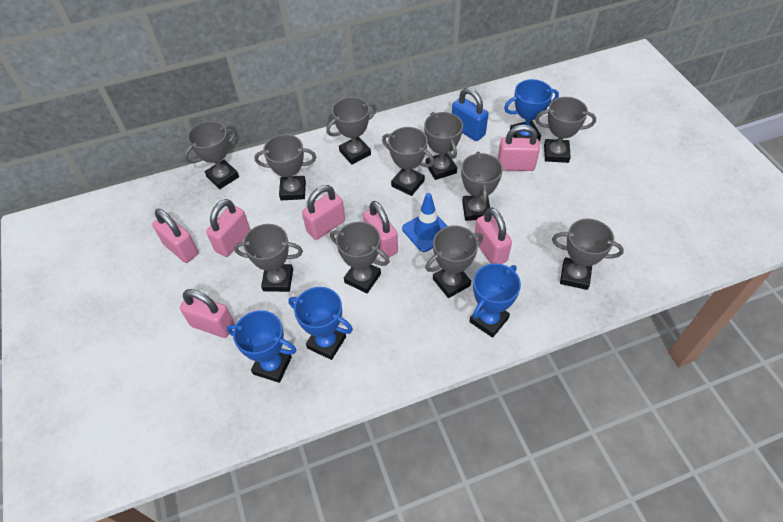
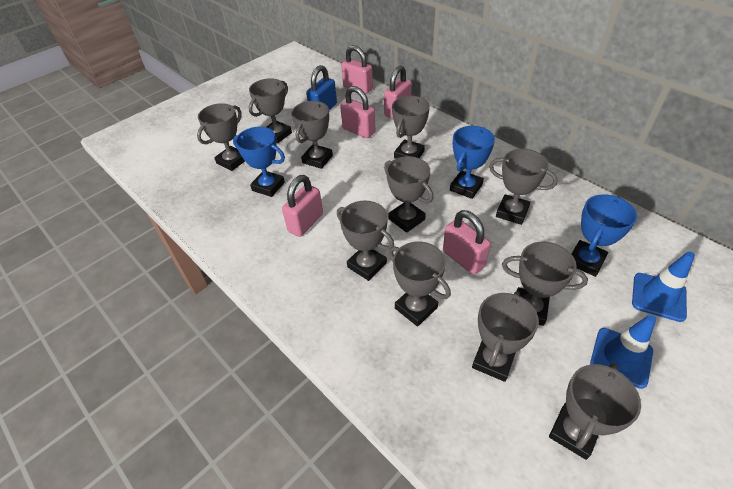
blue traffic cone: 1 -> 2
blue trophy: 4 -> 3
pink padlock: 7 -> 5

